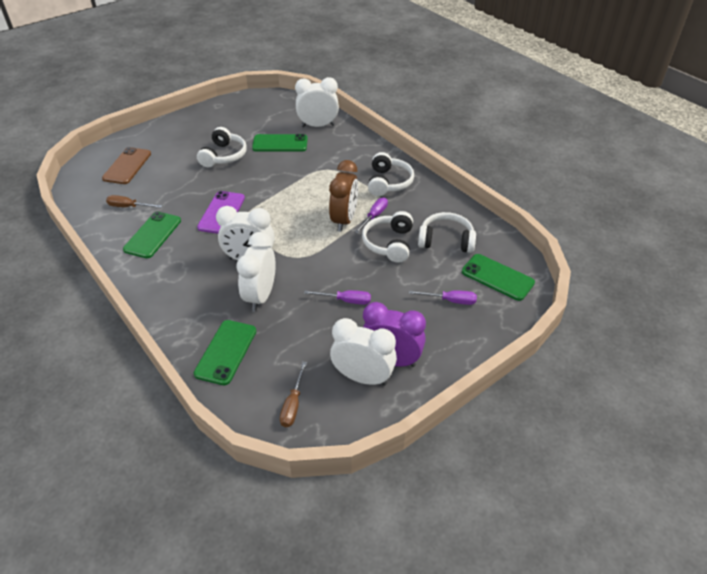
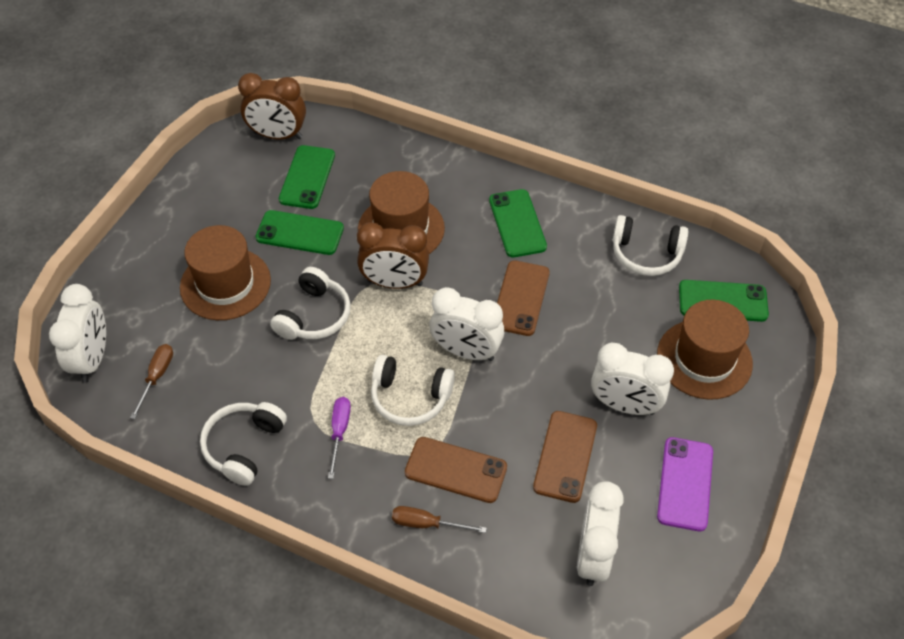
brown clock: 1 -> 2
brown hat: 0 -> 3
brown phone: 1 -> 3
purple clock: 1 -> 0
purple screwdriver: 3 -> 1

